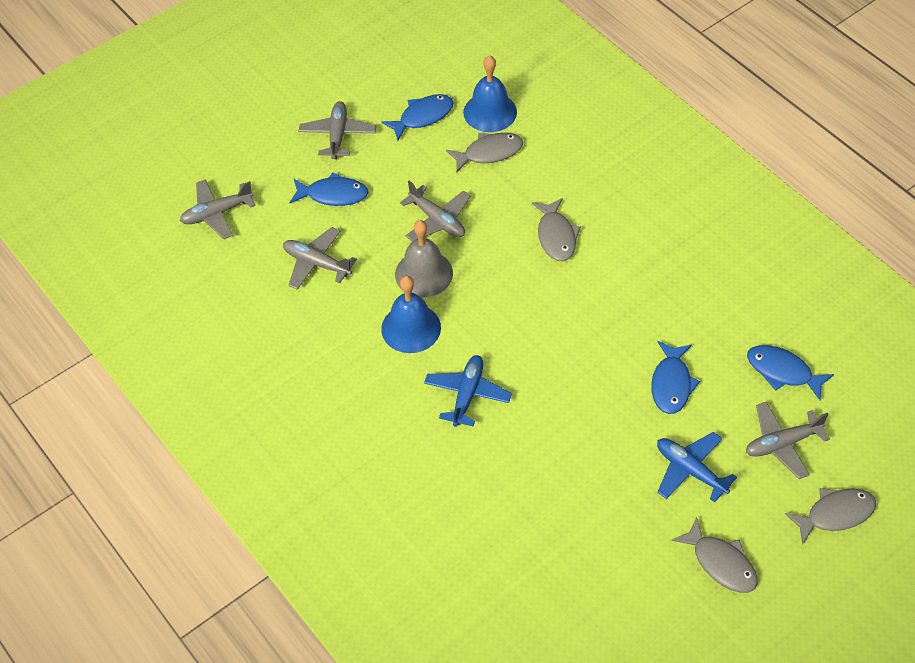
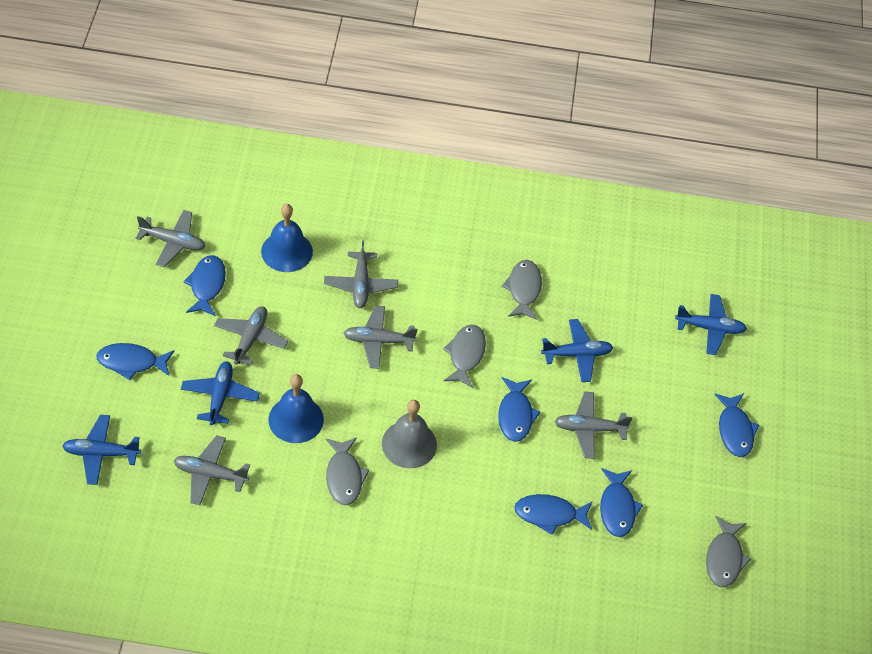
blue fish: 4 -> 6
blue plane: 2 -> 4
grey plane: 5 -> 6

